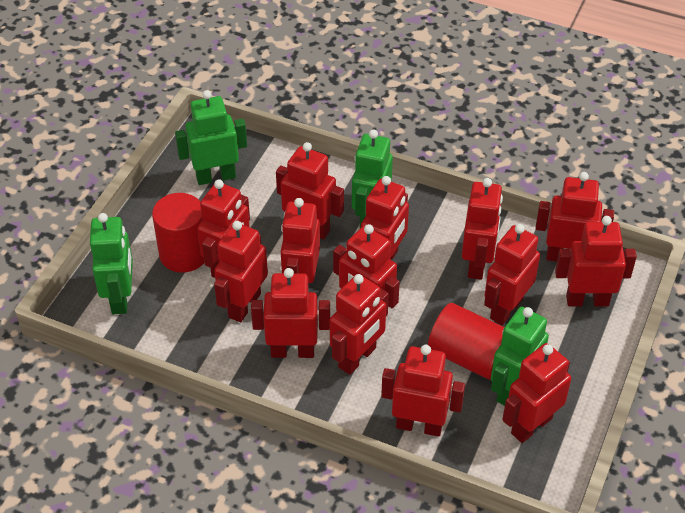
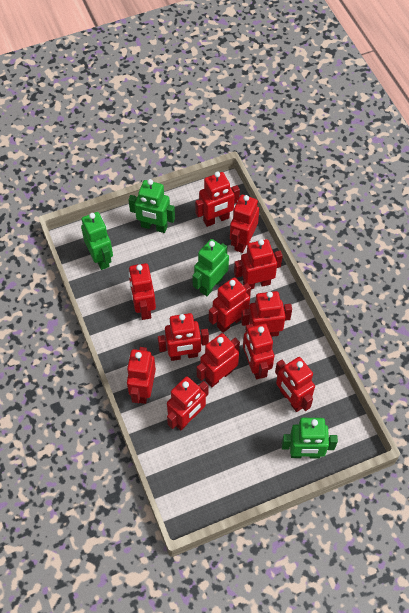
red cylinder: 2 -> 0
red robot: 14 -> 12

